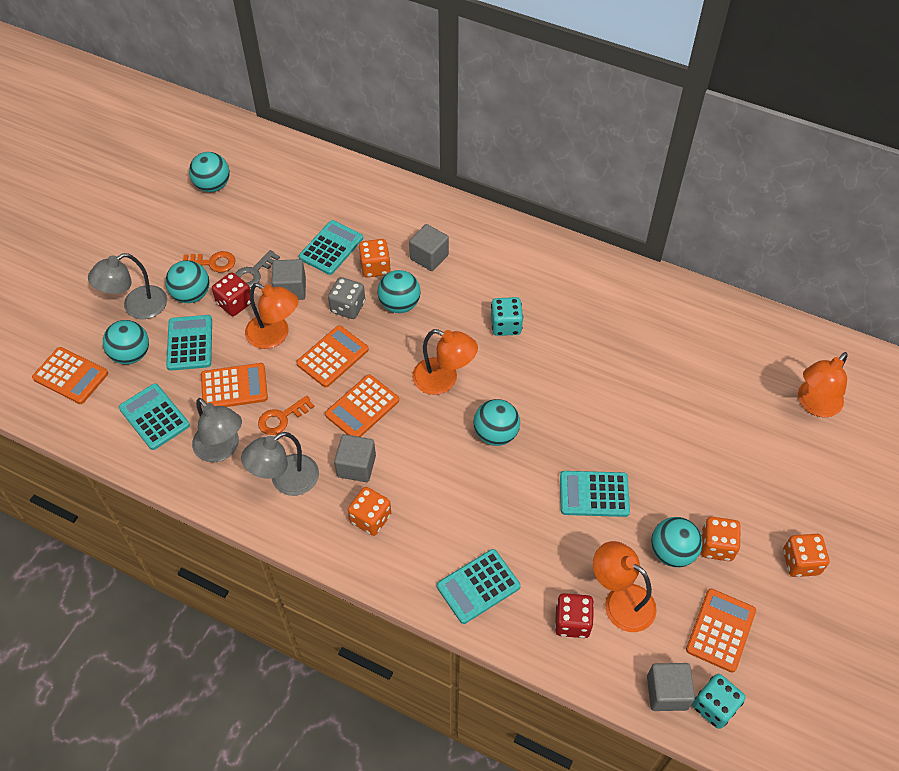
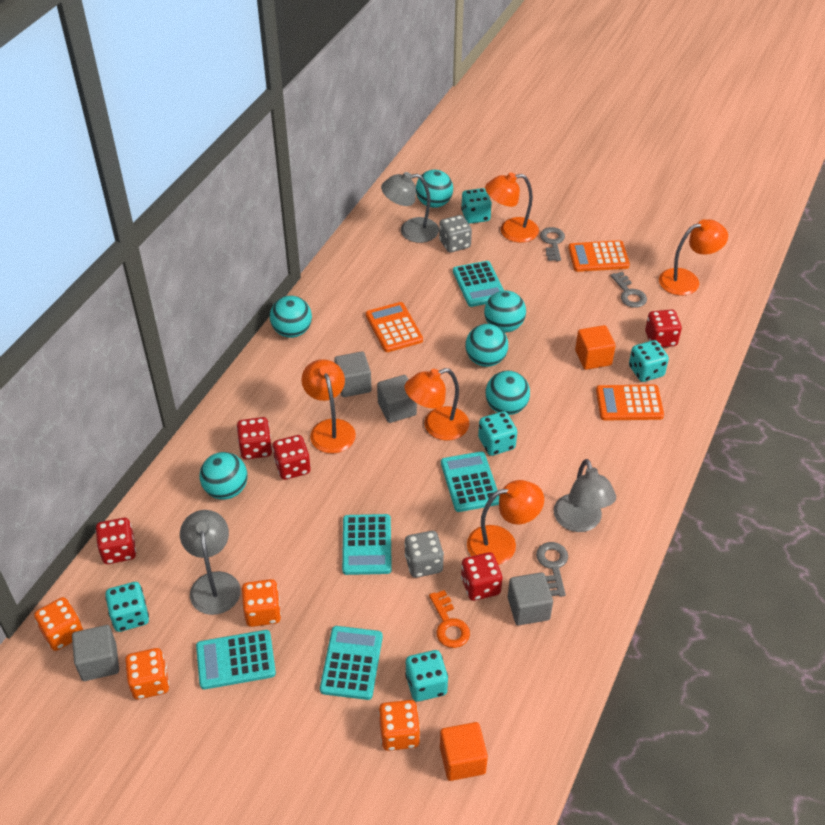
grey dice: 1 -> 2
grey key: 1 -> 3
orange calculator: 5 -> 3
orange cube: 0 -> 2
orange key: 2 -> 1
orange lamp: 4 -> 5
red dice: 2 -> 5
turquoise dice: 2 -> 5

